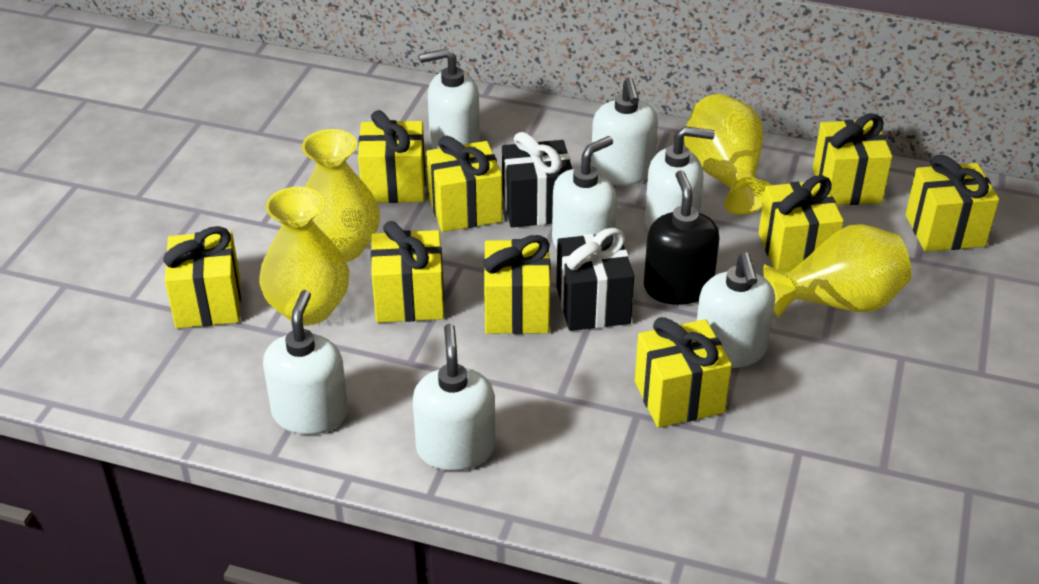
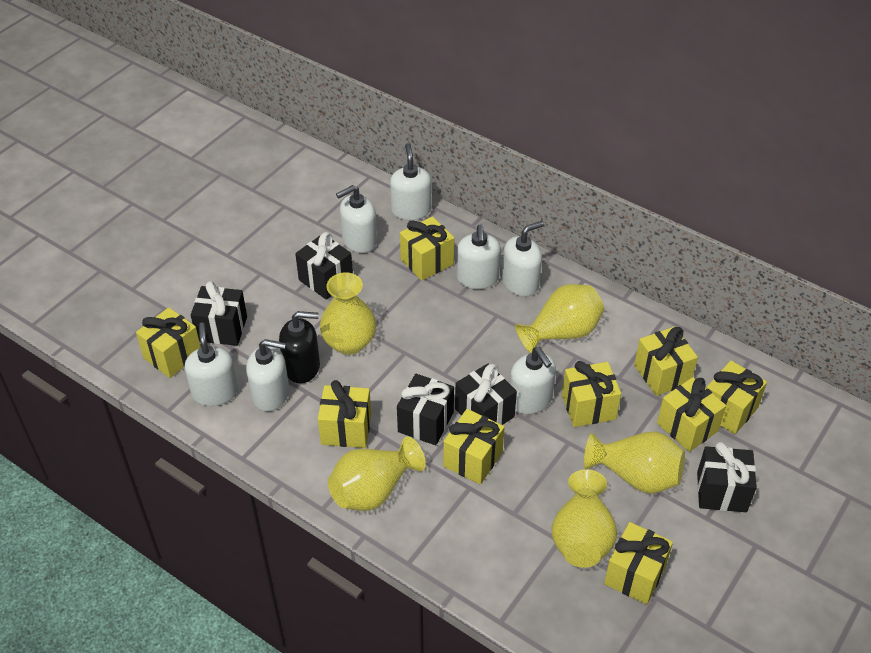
black gift: 2 -> 5
yellow vase: 4 -> 5

